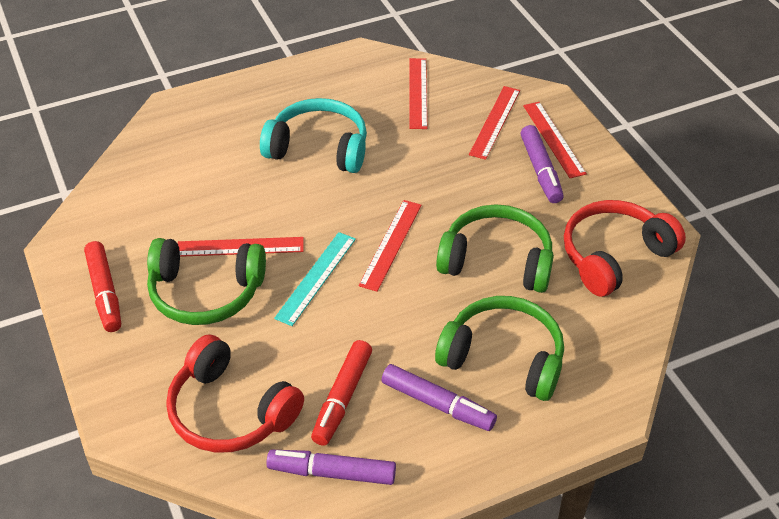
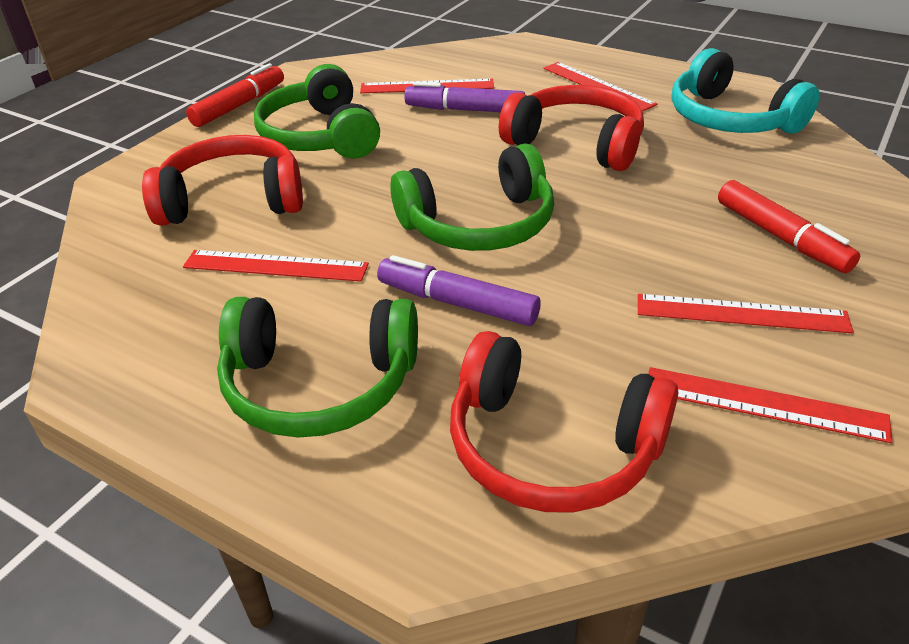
purple marker: 3 -> 2
red headphones: 2 -> 3
turquoise ruler: 1 -> 0

